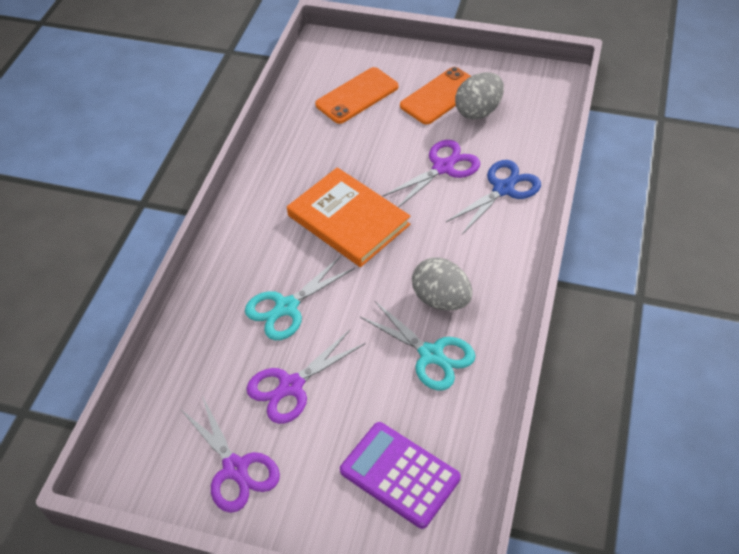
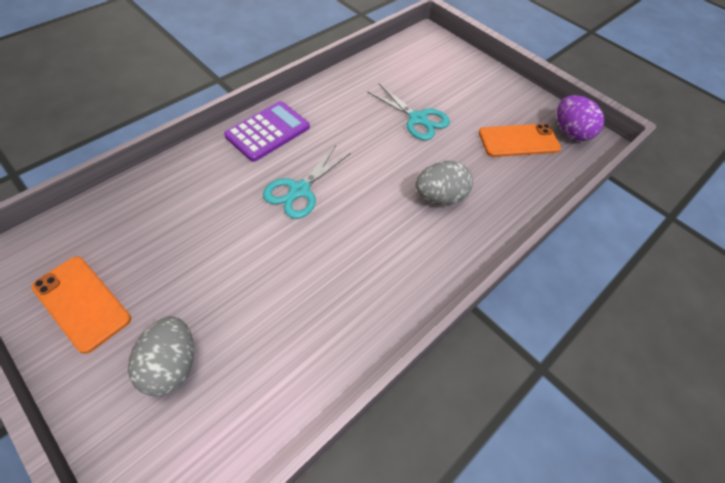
blue scissors: 1 -> 0
orange book: 1 -> 0
purple egg: 0 -> 1
purple scissors: 3 -> 0

